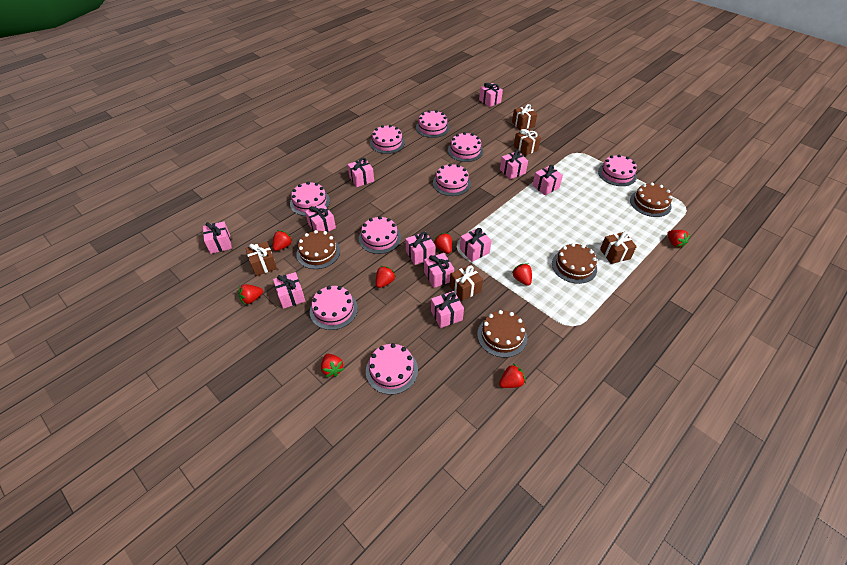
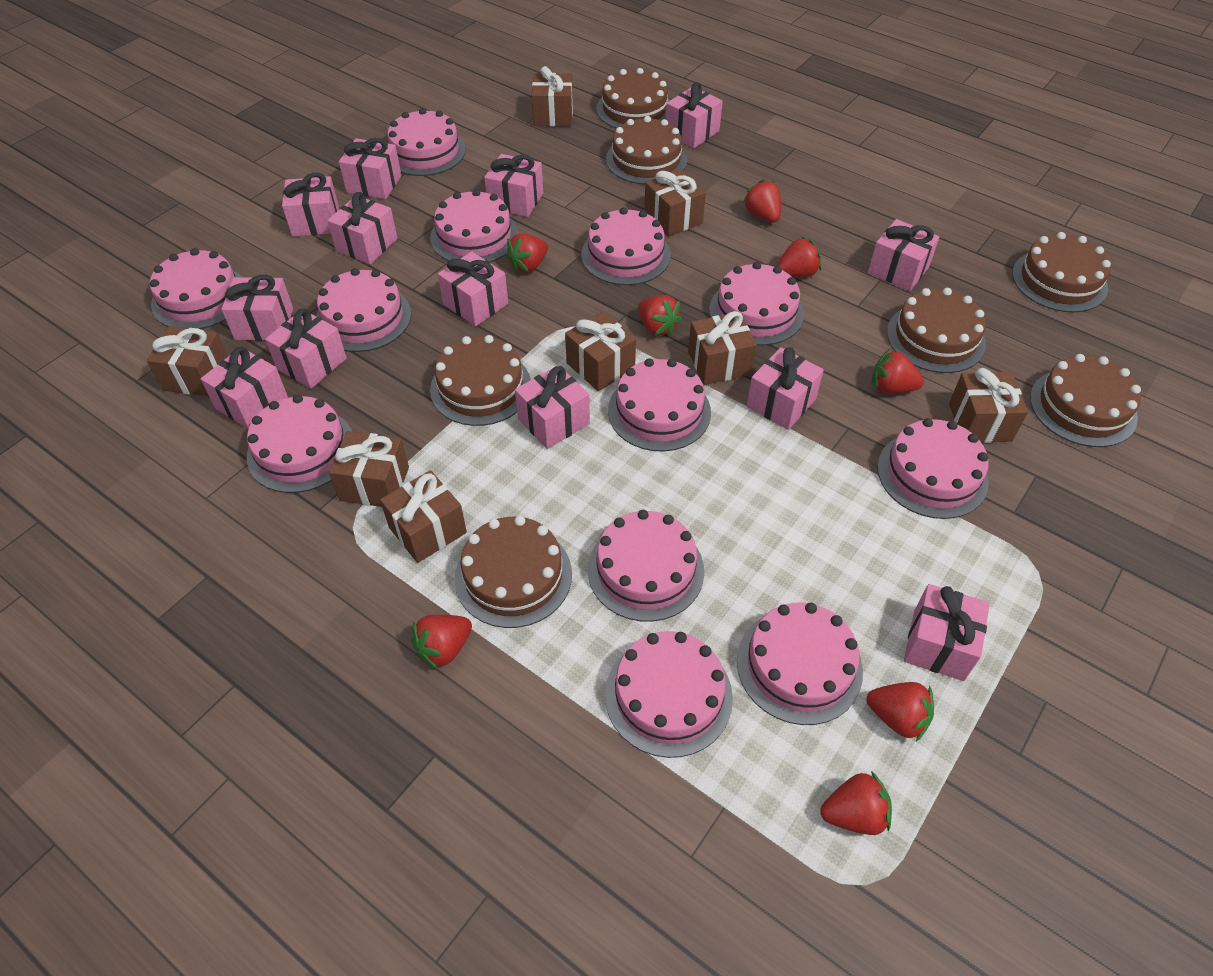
brown cake: 4 -> 7
brown gift: 5 -> 8
pink cake: 9 -> 12
pink gift: 11 -> 13

